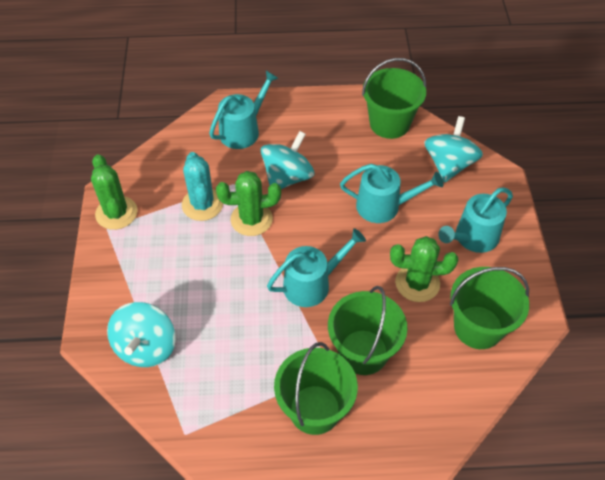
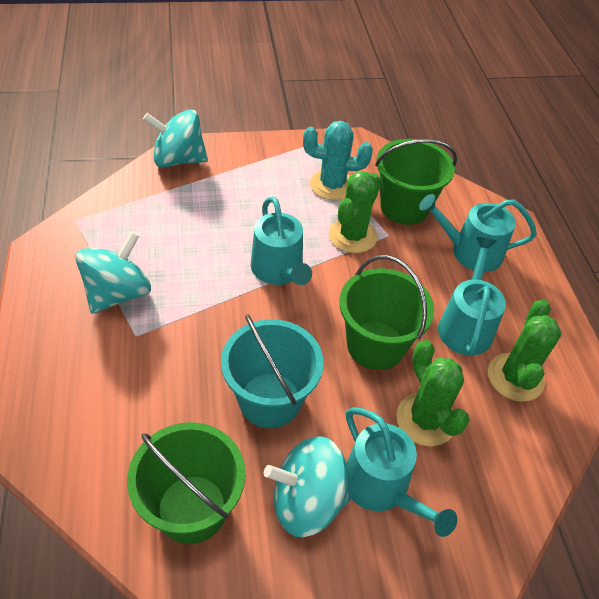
green bucket: 4 -> 3
turquoise bucket: 0 -> 1

